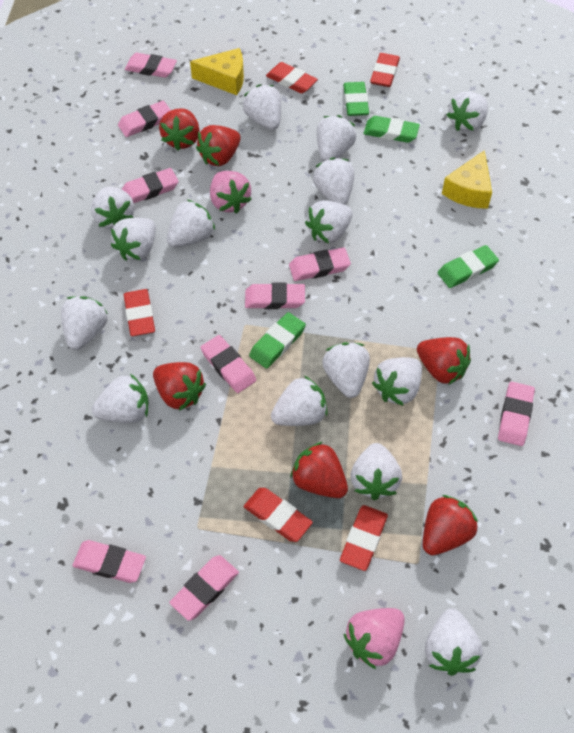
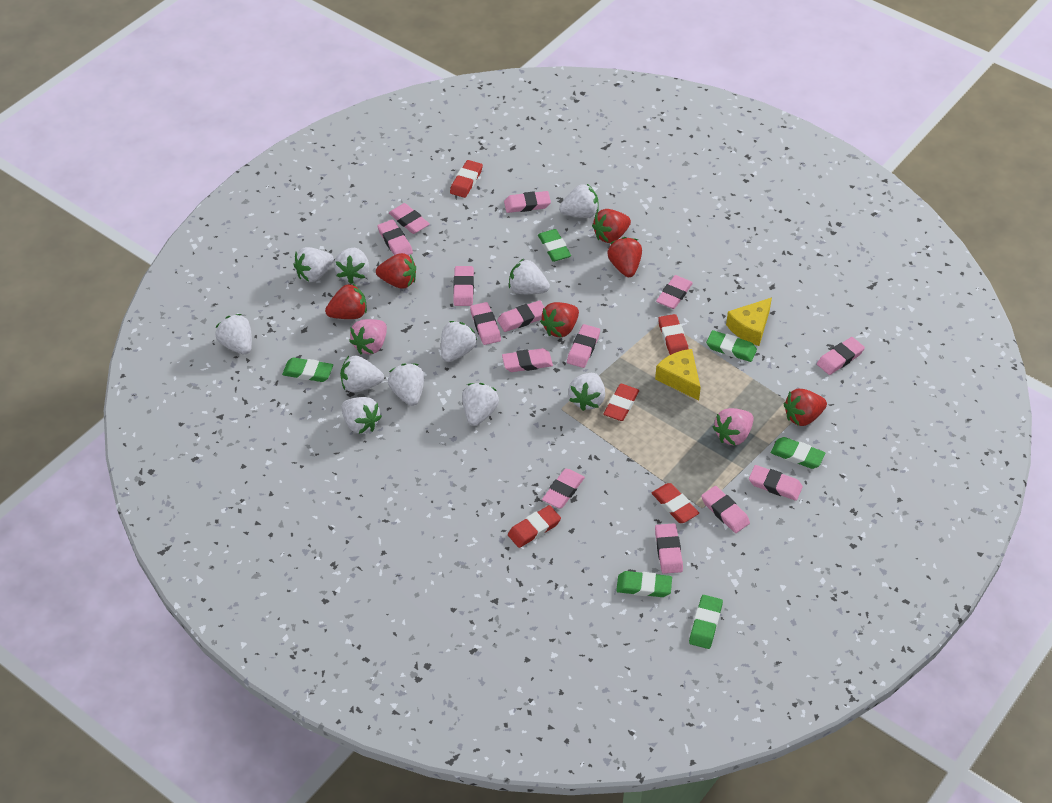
green eraser: 4 -> 6
pink eraser: 9 -> 14
white strawberry: 15 -> 11

